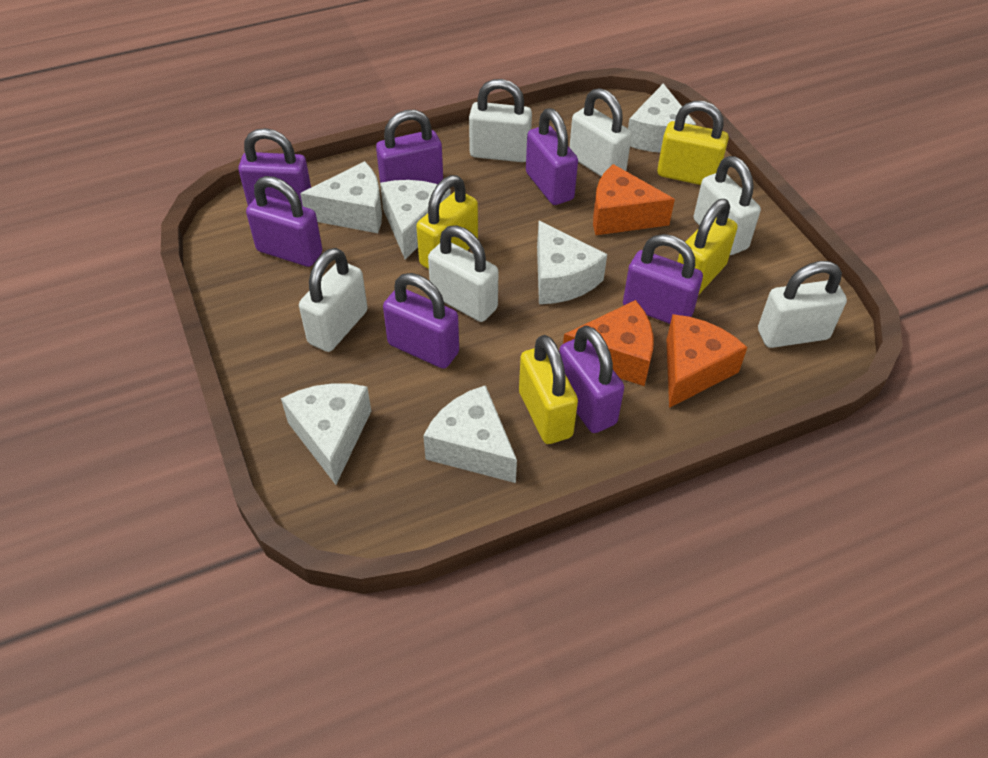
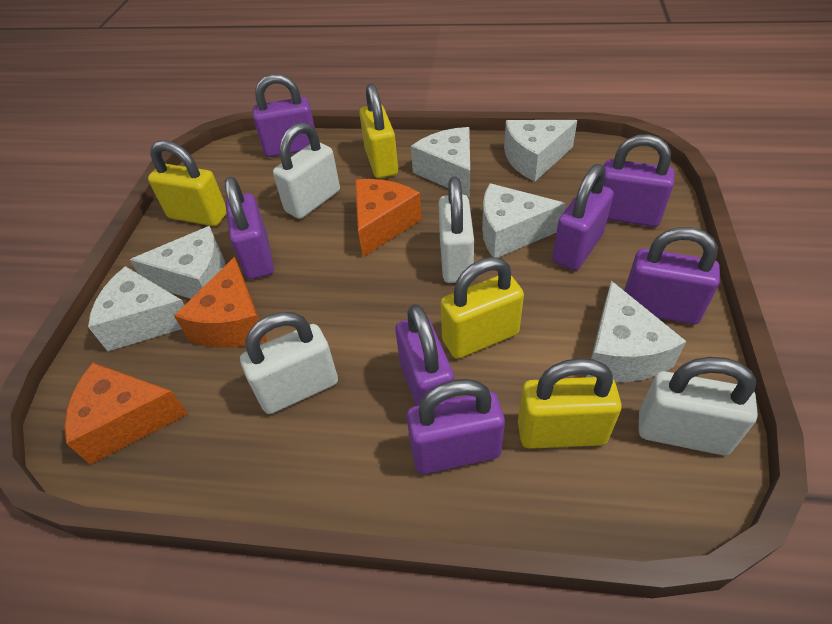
white padlock: 6 -> 4

